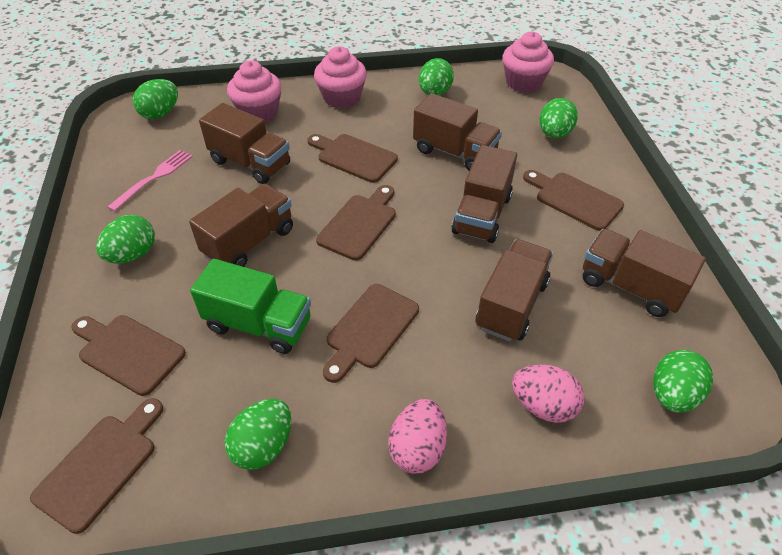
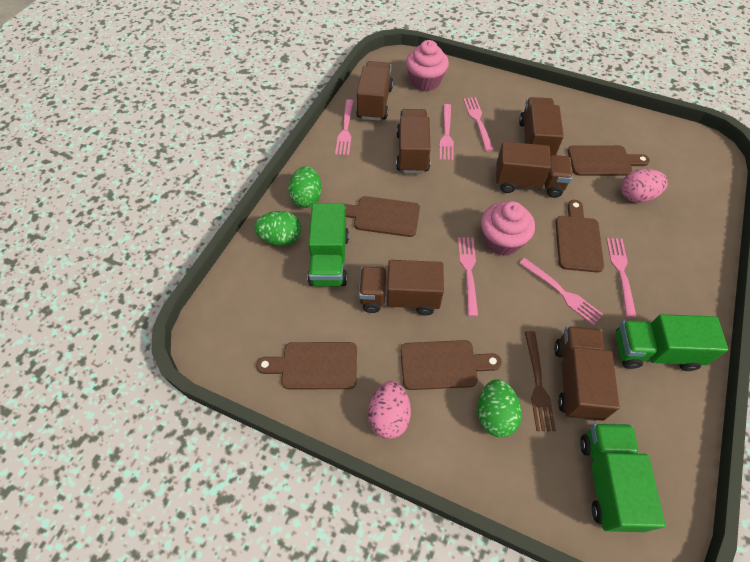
brown cutting board: 6 -> 5
brown fork: 0 -> 1
green egg: 6 -> 3
green truck: 1 -> 3
pink cupcake: 3 -> 2
pink fork: 1 -> 6

